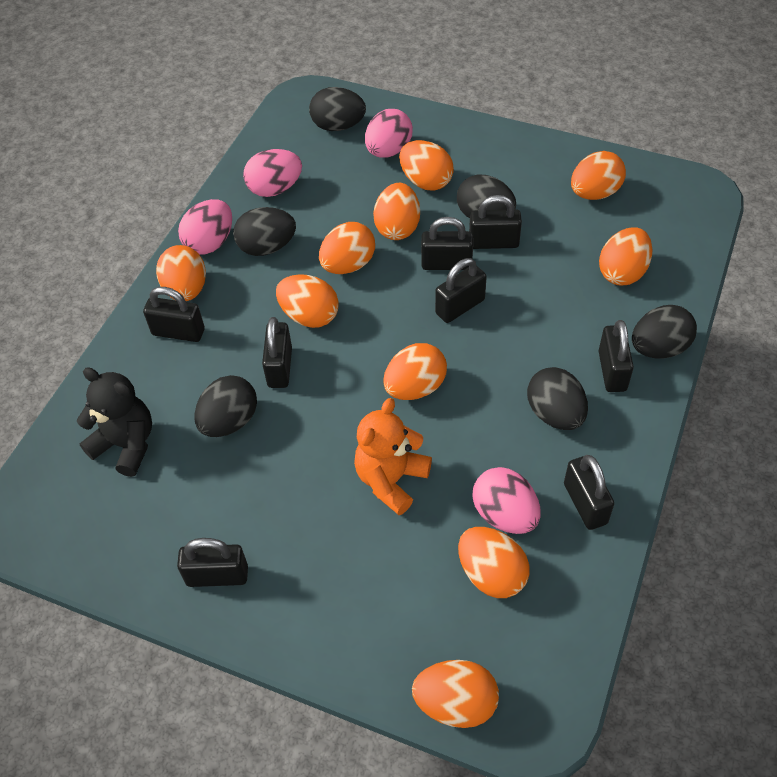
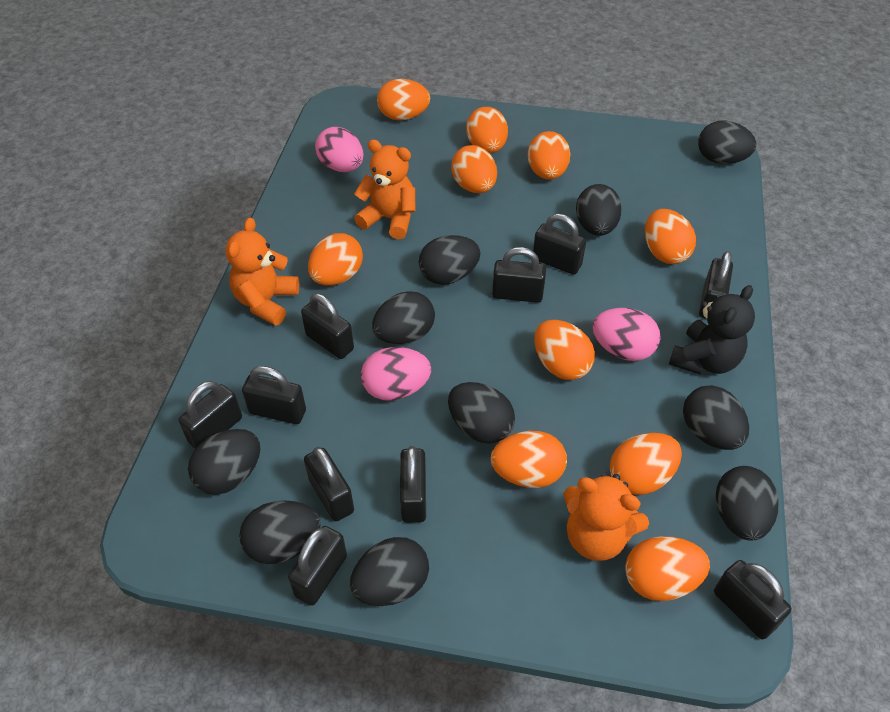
black egg: 6 -> 10
black padlock: 8 -> 10
orange teddy bear: 1 -> 3
pink egg: 4 -> 3

